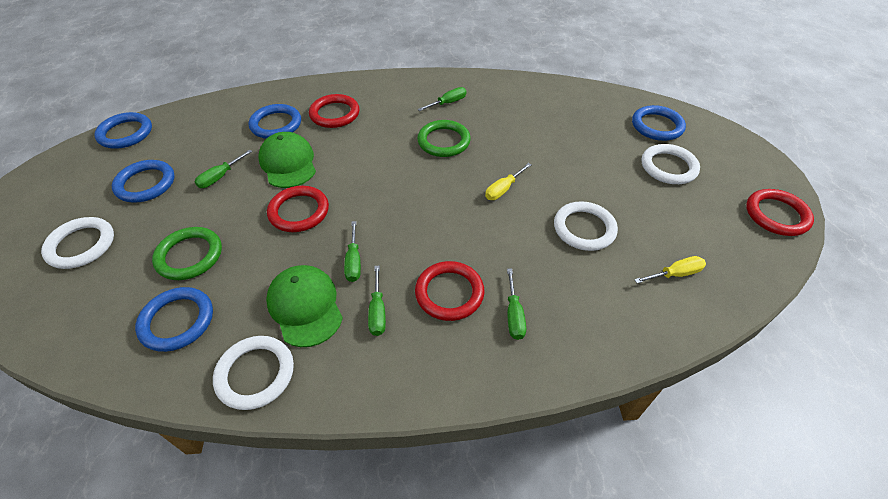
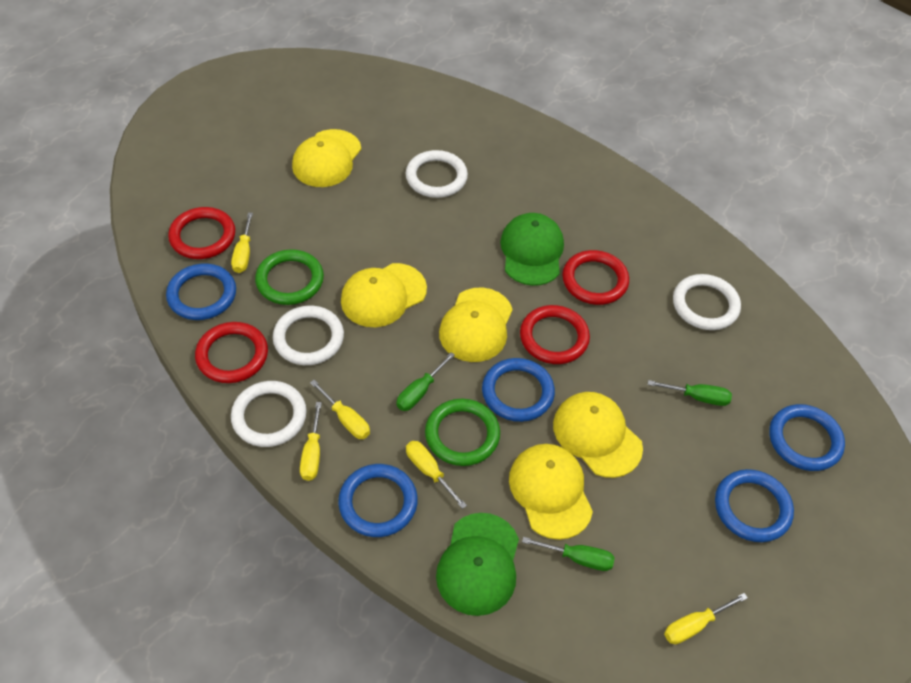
green screwdriver: 5 -> 3
yellow cap: 0 -> 5
yellow screwdriver: 2 -> 5

